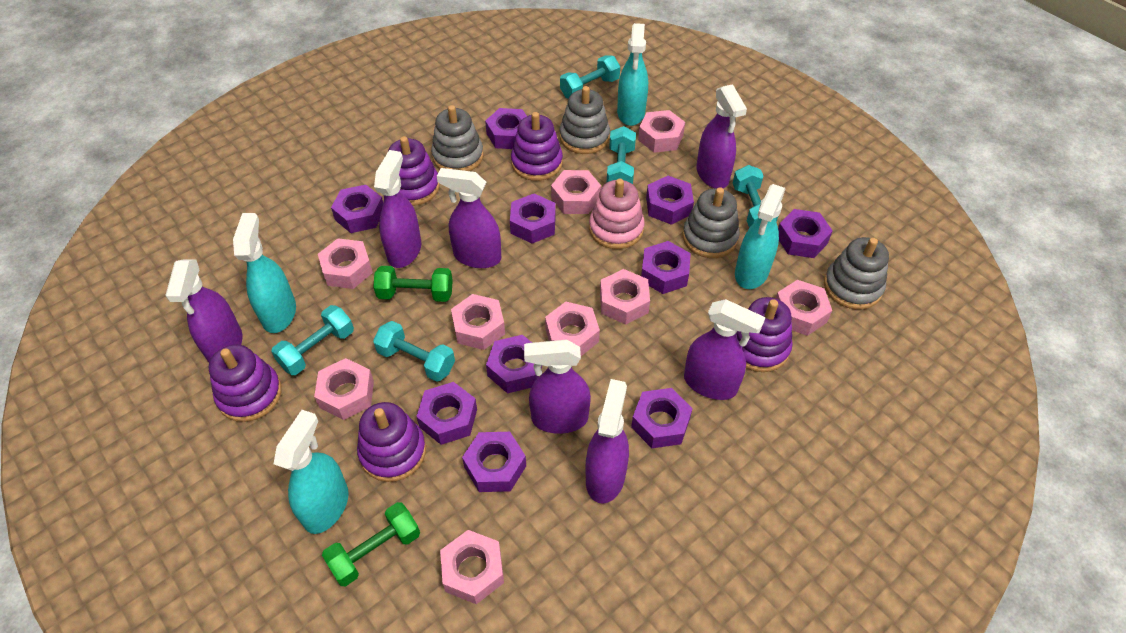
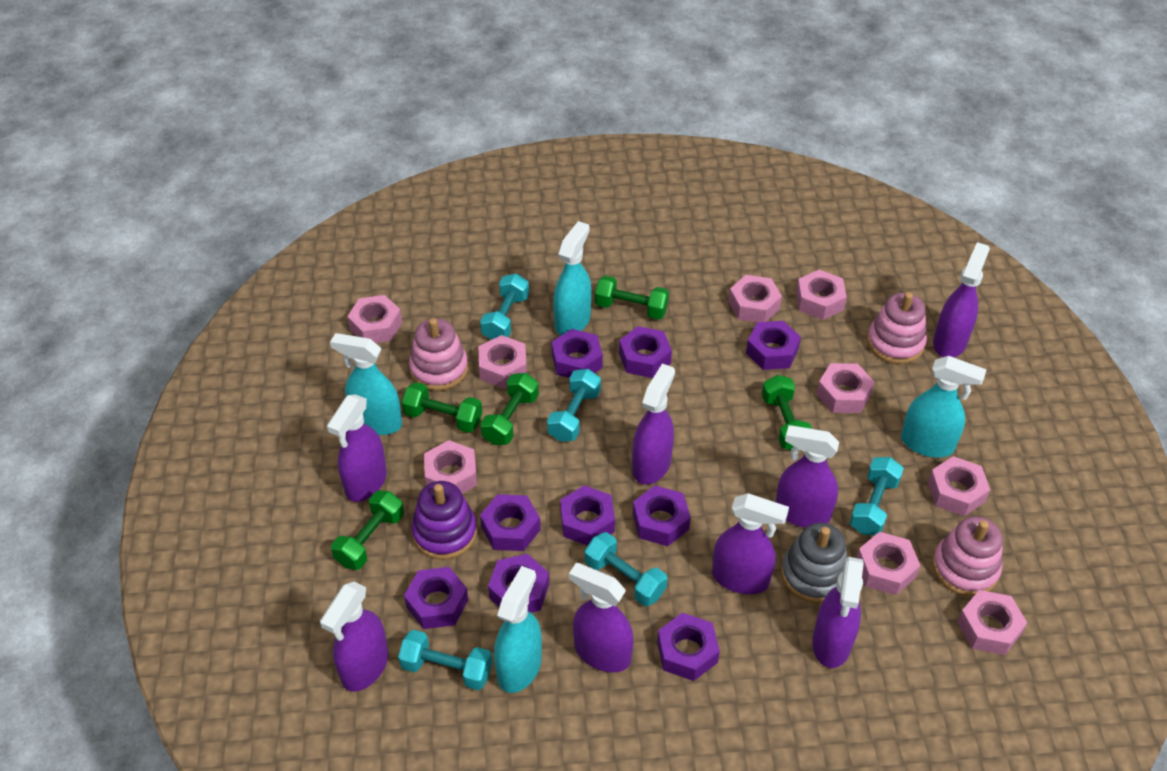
green dumbbell: 2 -> 5
grey stacking toy: 4 -> 1
pink stacking toy: 1 -> 3
purple nut: 10 -> 9
purple spray bottle: 7 -> 8
purple stacking toy: 5 -> 1

